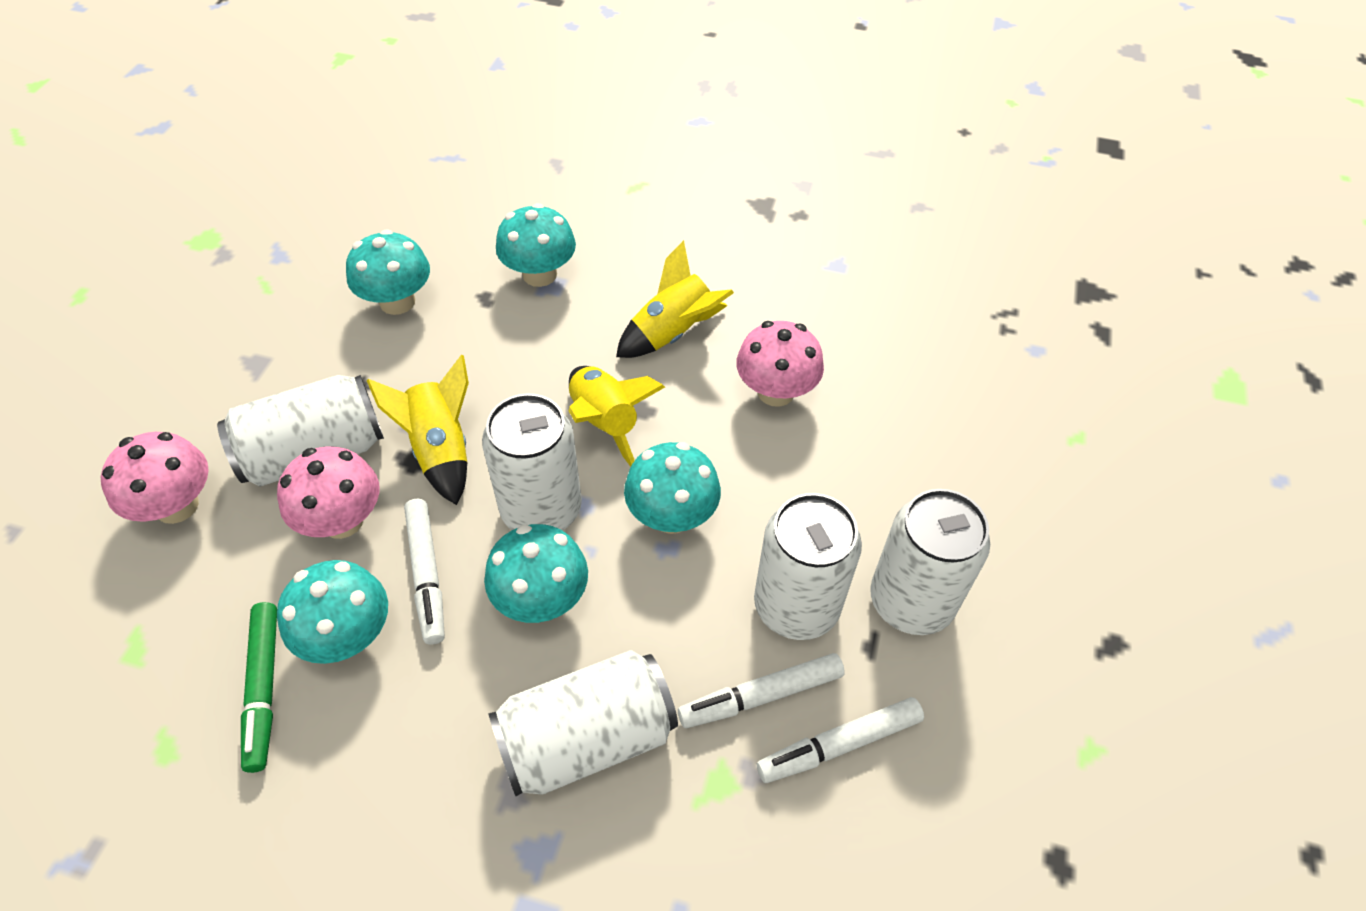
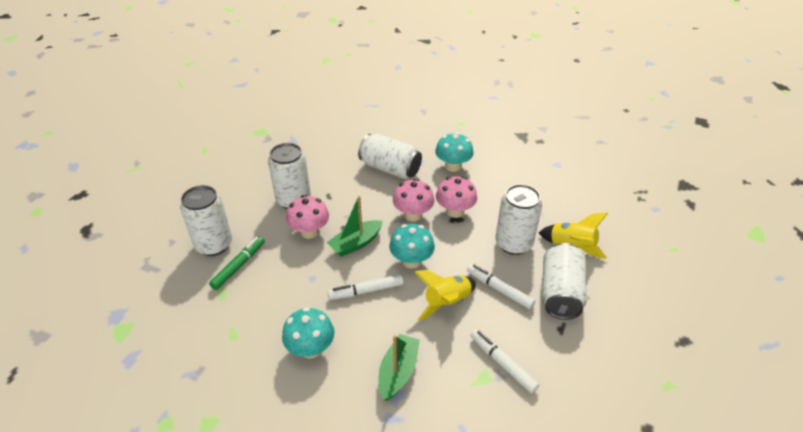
green boat: 0 -> 2
turquoise mushroom: 5 -> 3
yellow rocket: 3 -> 2

